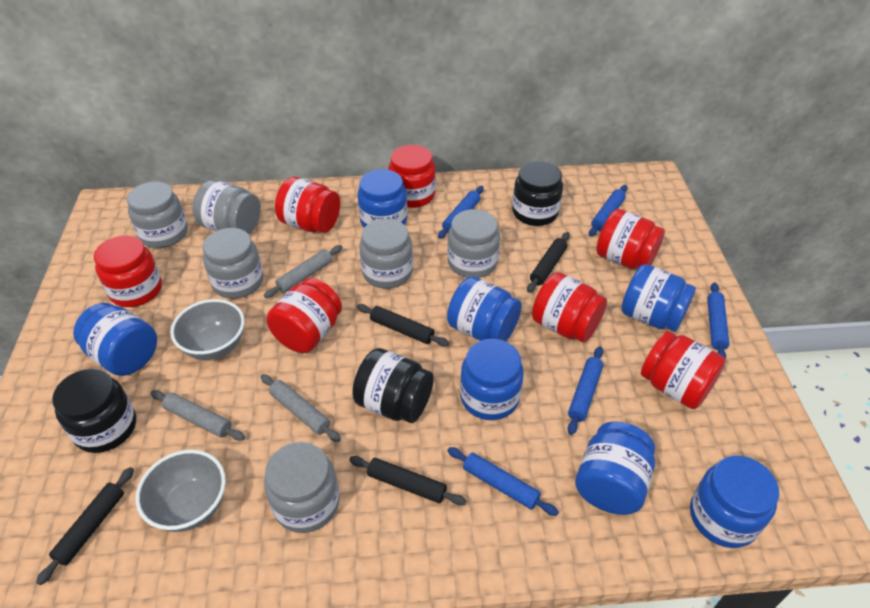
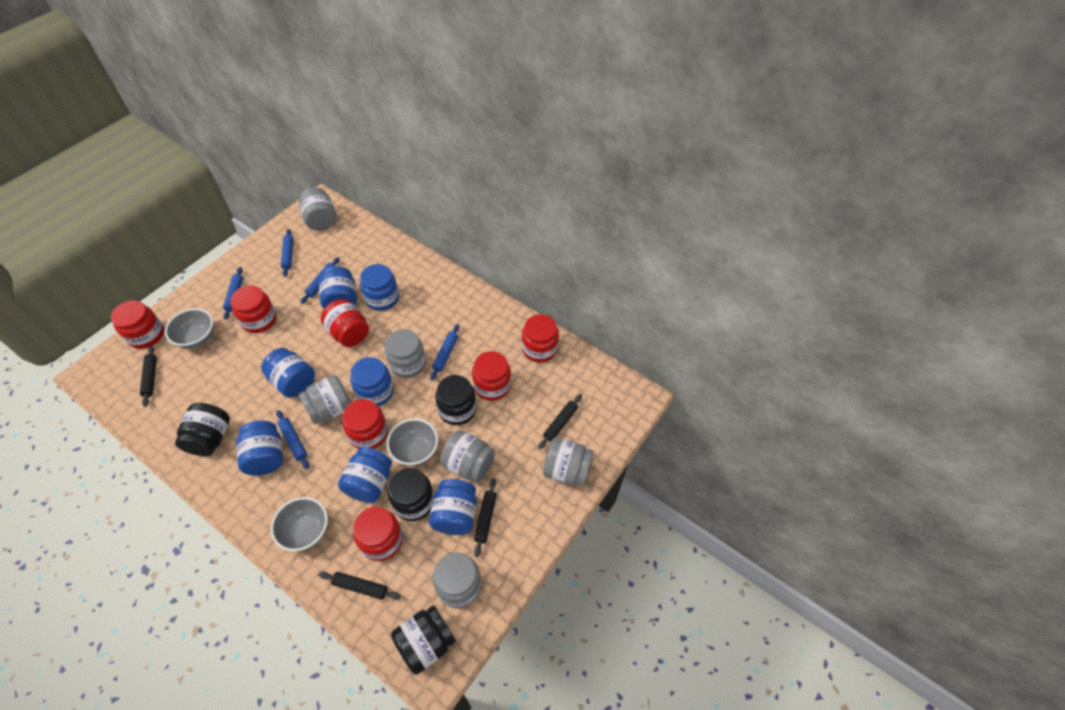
black jar: 3 -> 4
grey bowl: 2 -> 3
grey rolling pin: 3 -> 0

